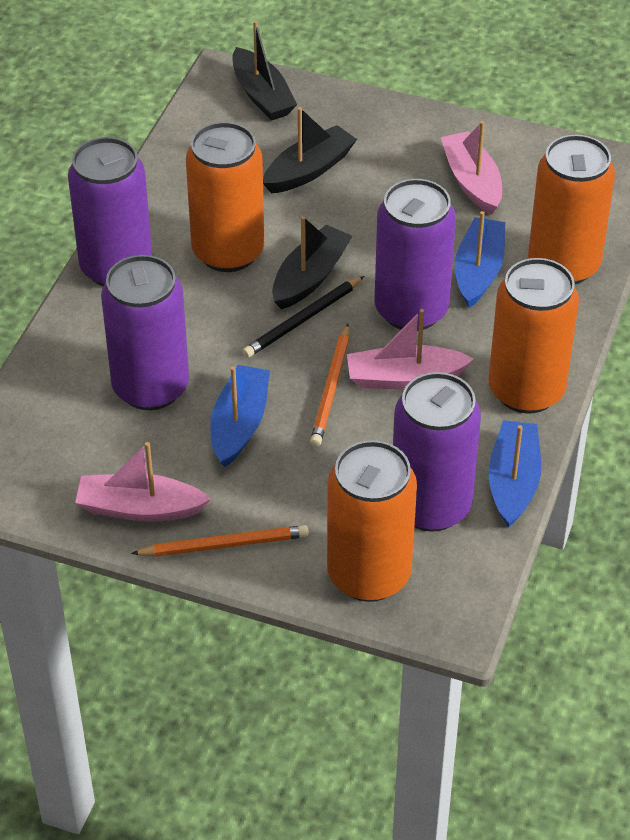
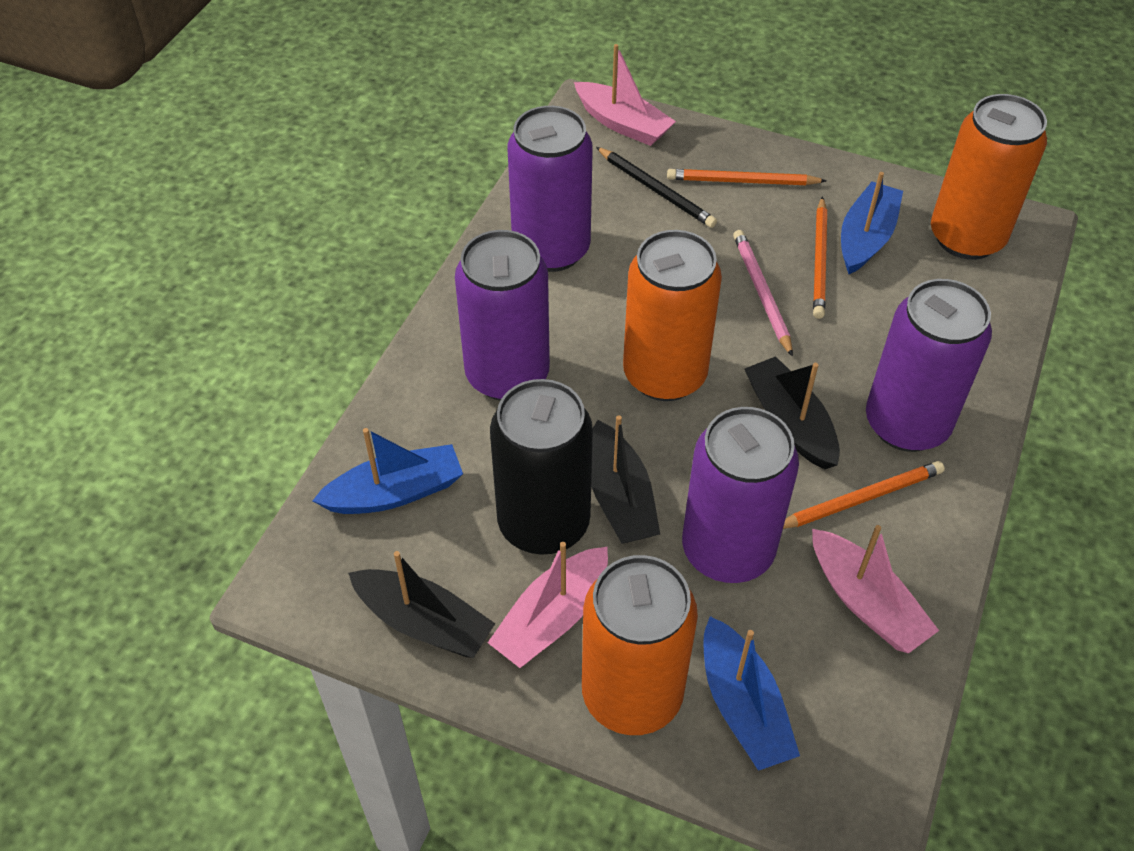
black can: 0 -> 1
orange can: 4 -> 3
orange pencil: 2 -> 3
pink pencil: 0 -> 1

